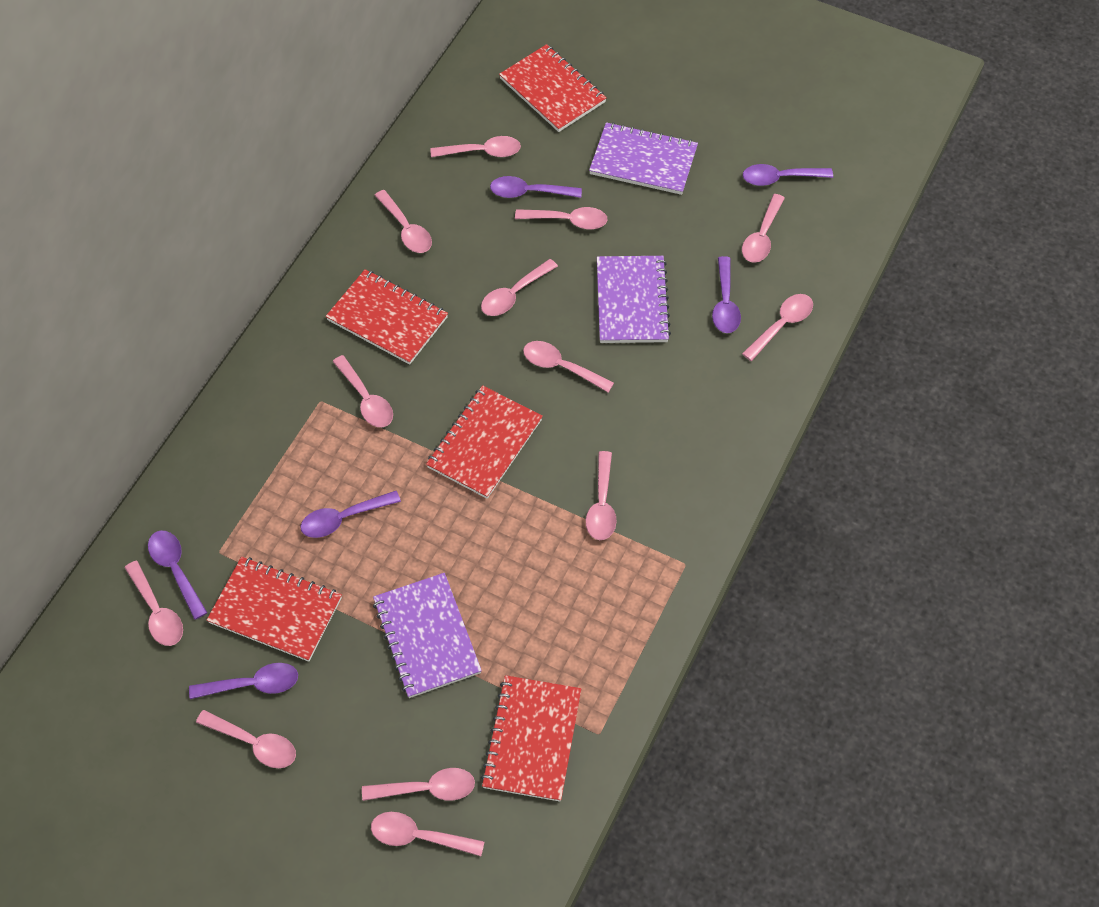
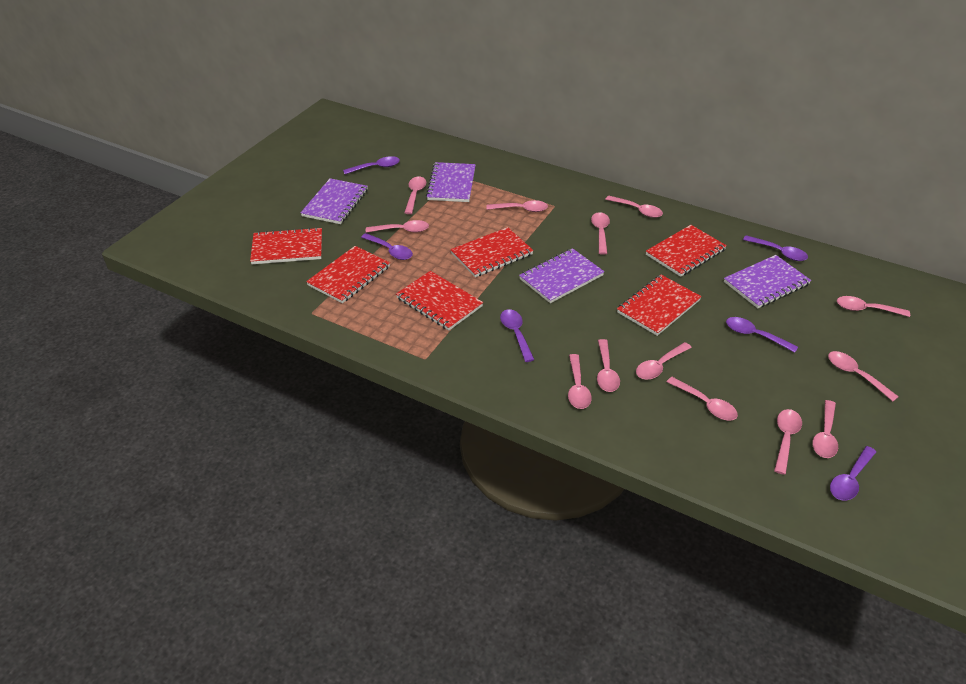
purple notebook: 3 -> 4
red notebook: 5 -> 6

